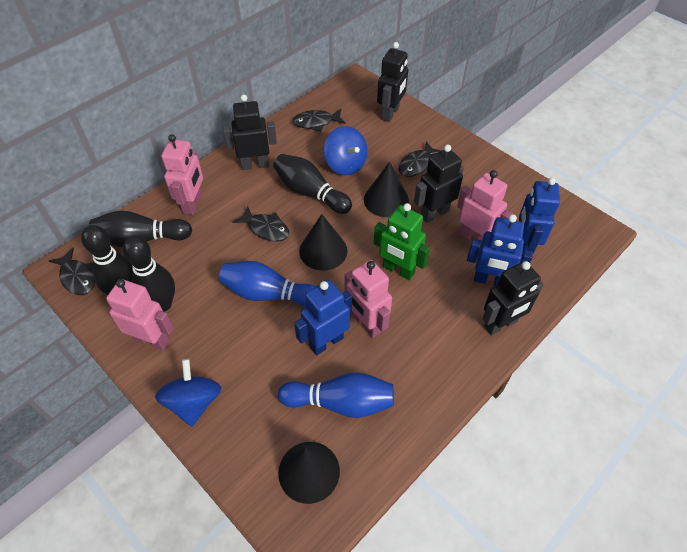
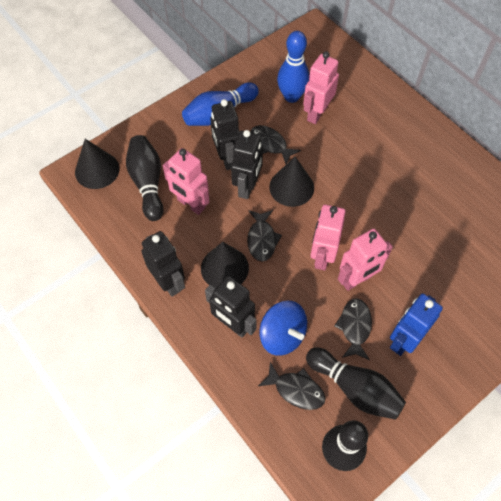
black bowling pin: 4 -> 3
blue robot: 3 -> 1
blue spinning top: 2 -> 1
green robot: 1 -> 0

